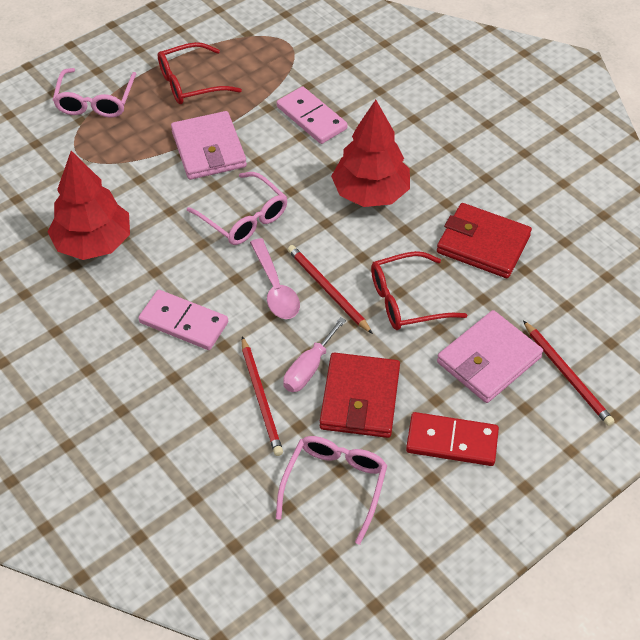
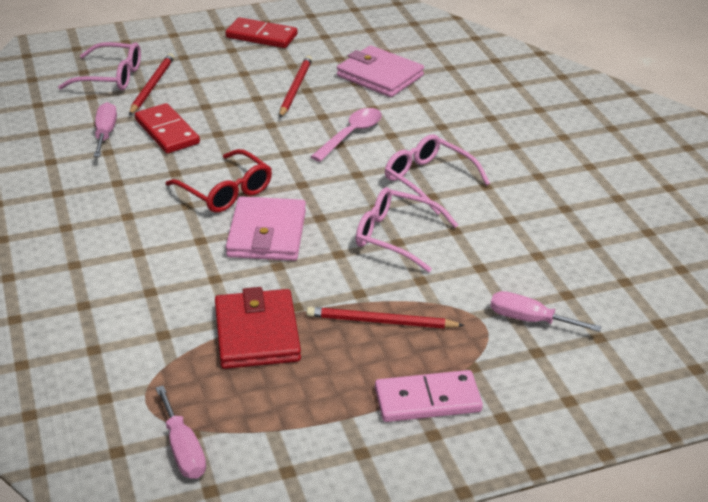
pink domino: 2 -> 1
pink screwdriver: 1 -> 3
red domino: 1 -> 2
red glasses: 2 -> 1
red tree: 2 -> 0
red wallet: 2 -> 1

